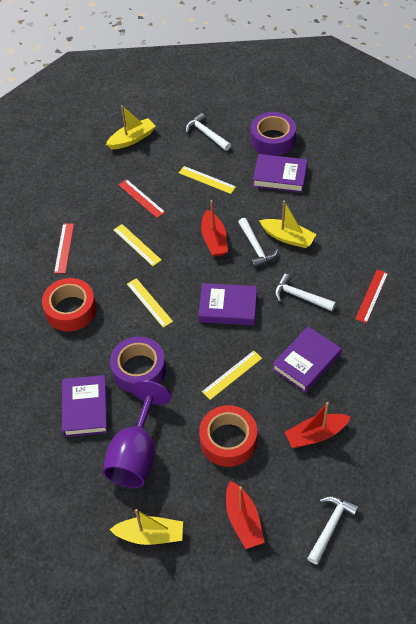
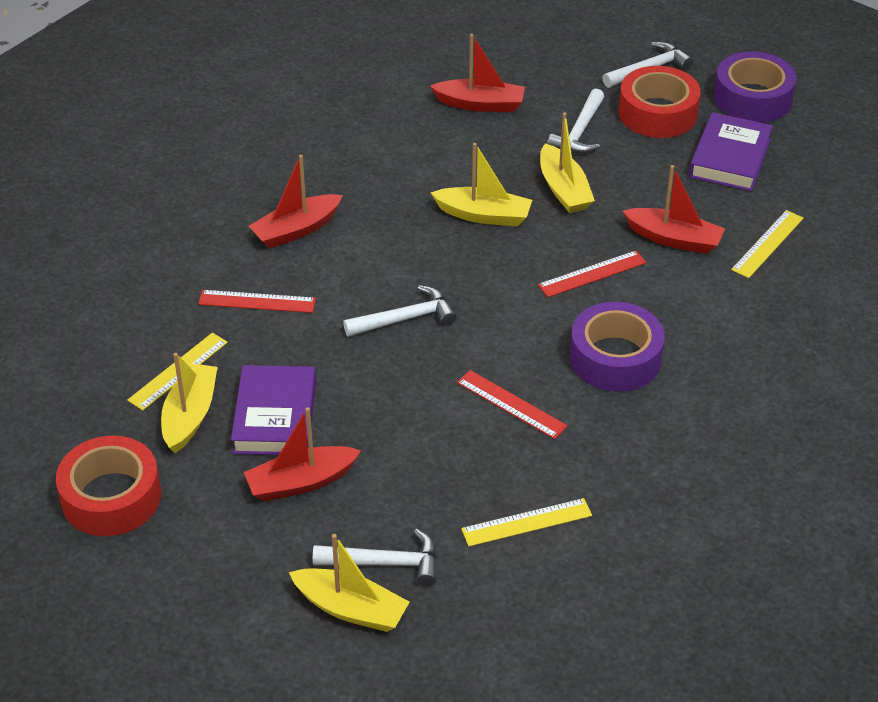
purple book: 4 -> 2
purple goblet: 1 -> 0
red boat: 3 -> 4
yellow boat: 3 -> 4
yellow ruler: 4 -> 3

